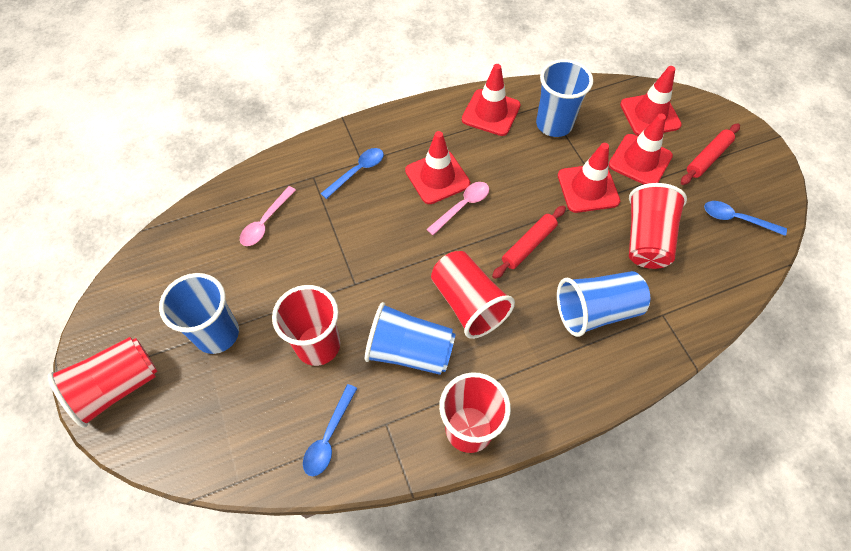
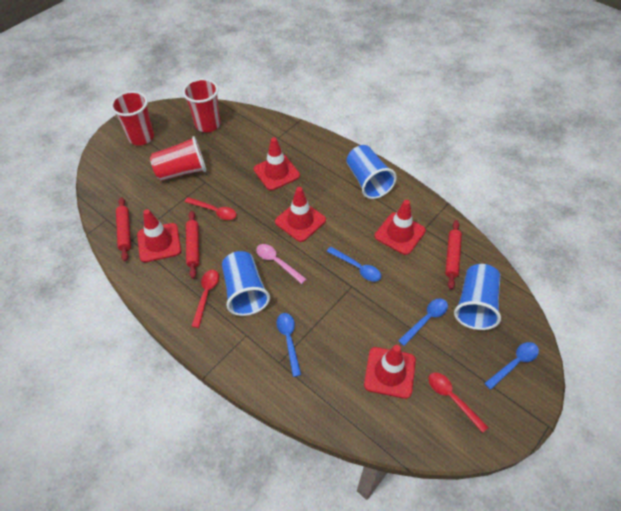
blue cup: 4 -> 3
blue spoon: 3 -> 4
pink spoon: 2 -> 1
red cup: 5 -> 3
red rolling pin: 2 -> 3
red spoon: 0 -> 3

